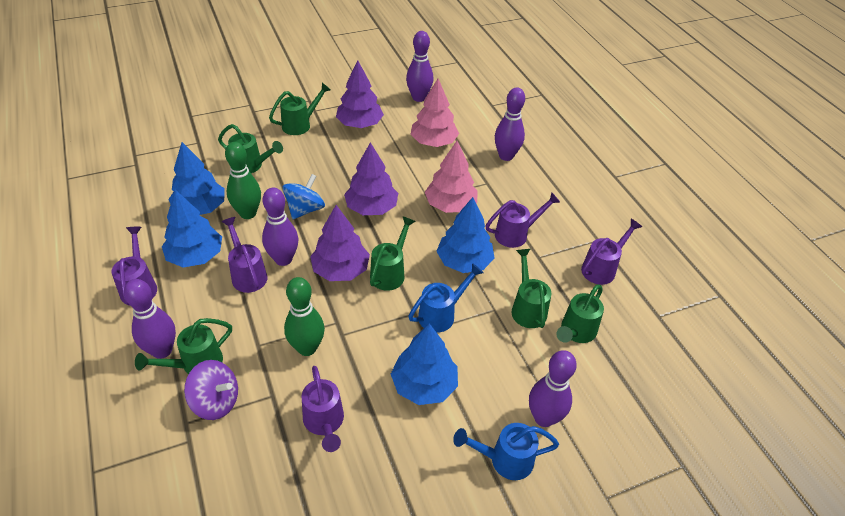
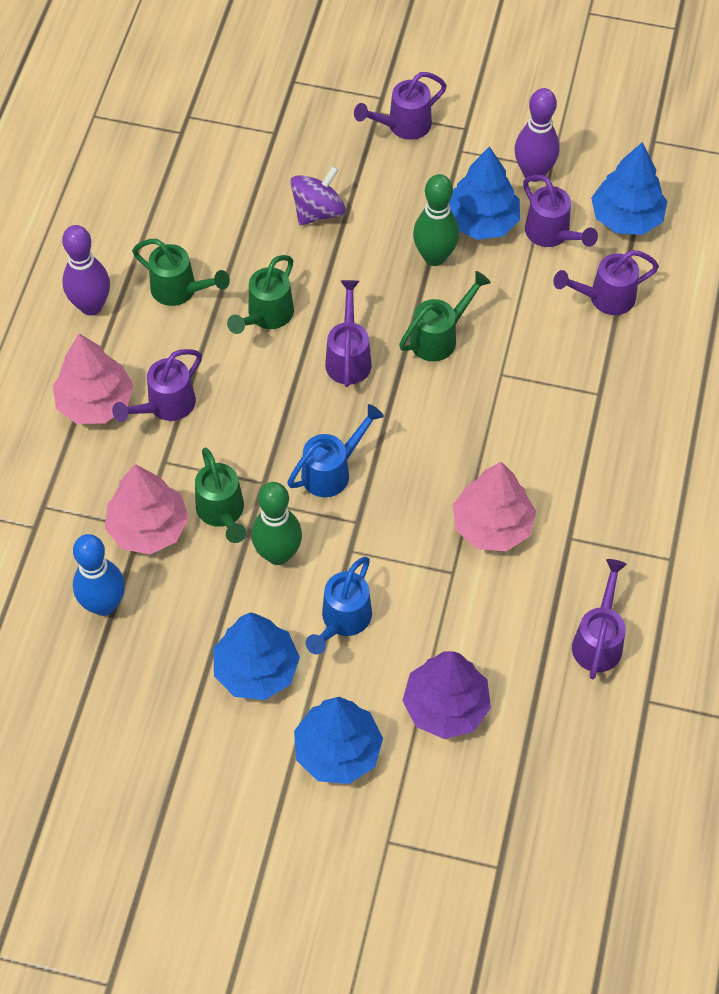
blue bowling pin: 0 -> 1
blue spinning top: 1 -> 0
green watering can: 6 -> 4
pink tree: 2 -> 3
purple bowling pin: 5 -> 2
purple tree: 3 -> 1
purple watering can: 5 -> 6

